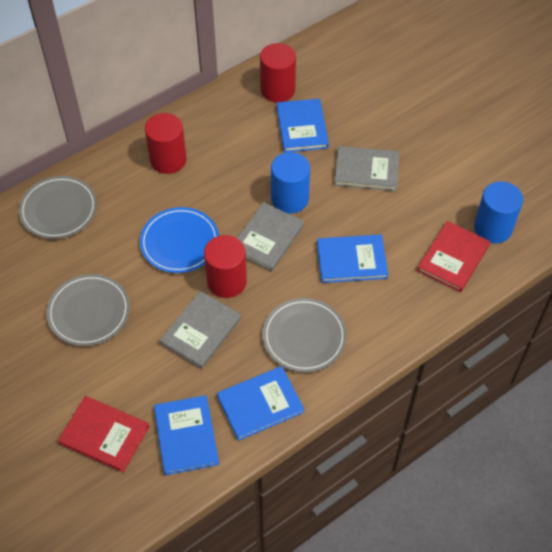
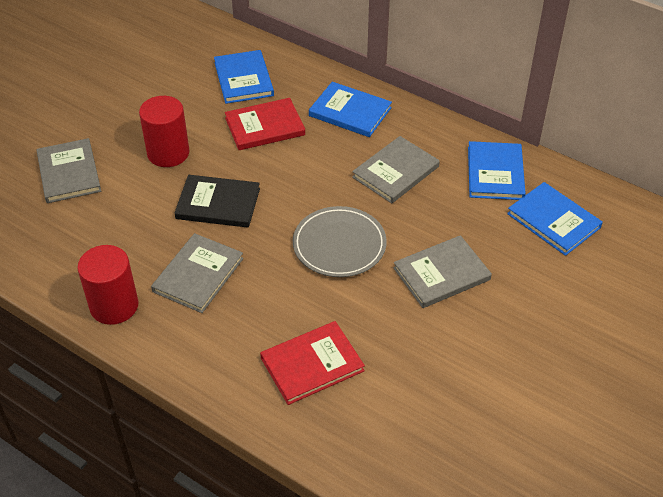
black book: 0 -> 1
blue cylinder: 2 -> 0
blue plate: 1 -> 0
grey book: 3 -> 4
grey plate: 3 -> 1
red cylinder: 3 -> 2

